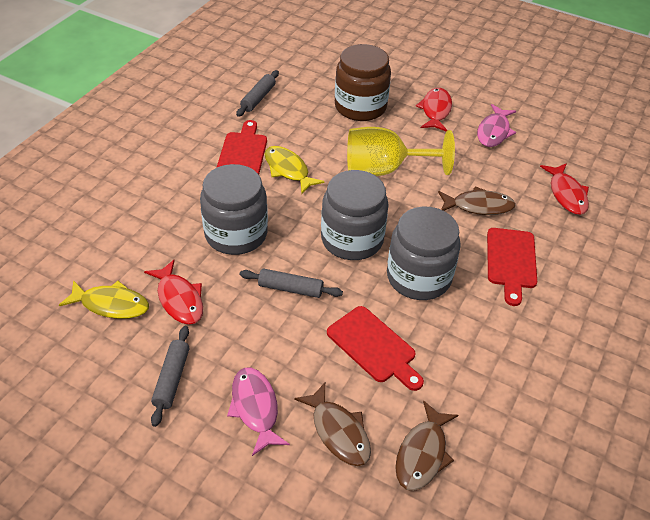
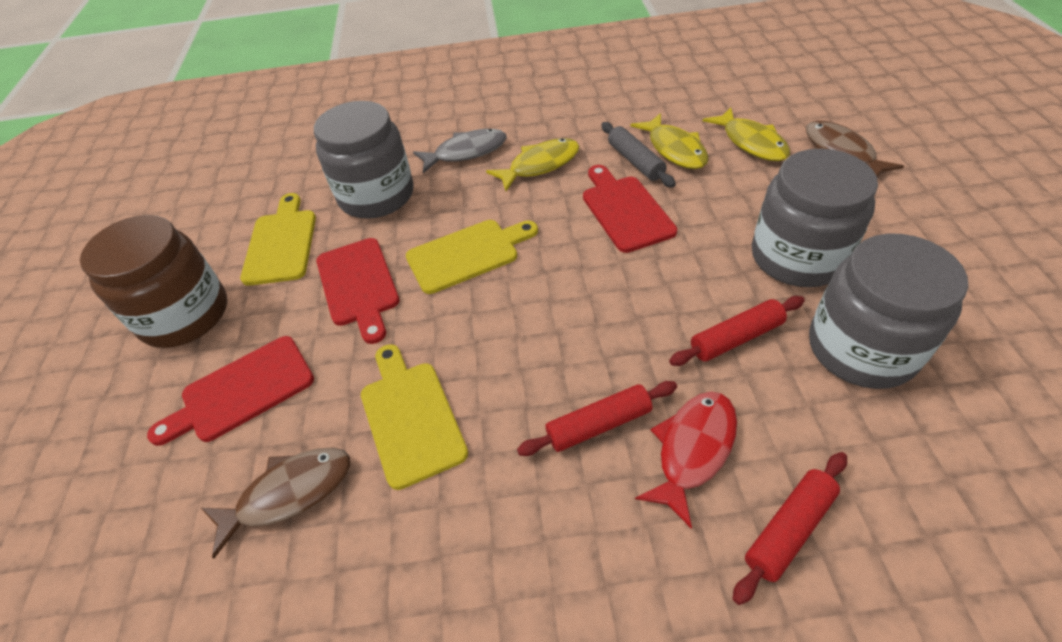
brown fish: 3 -> 2
grey fish: 0 -> 1
grey rolling pin: 3 -> 1
pink fish: 2 -> 0
red fish: 3 -> 1
red rolling pin: 0 -> 3
yellow cutting board: 0 -> 3
yellow fish: 2 -> 3
yellow goblet: 1 -> 0

